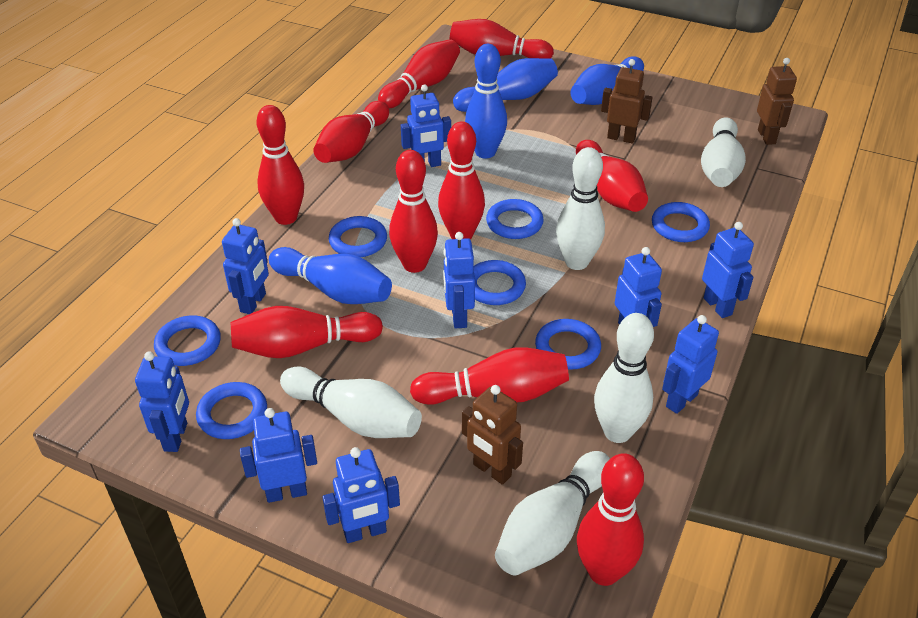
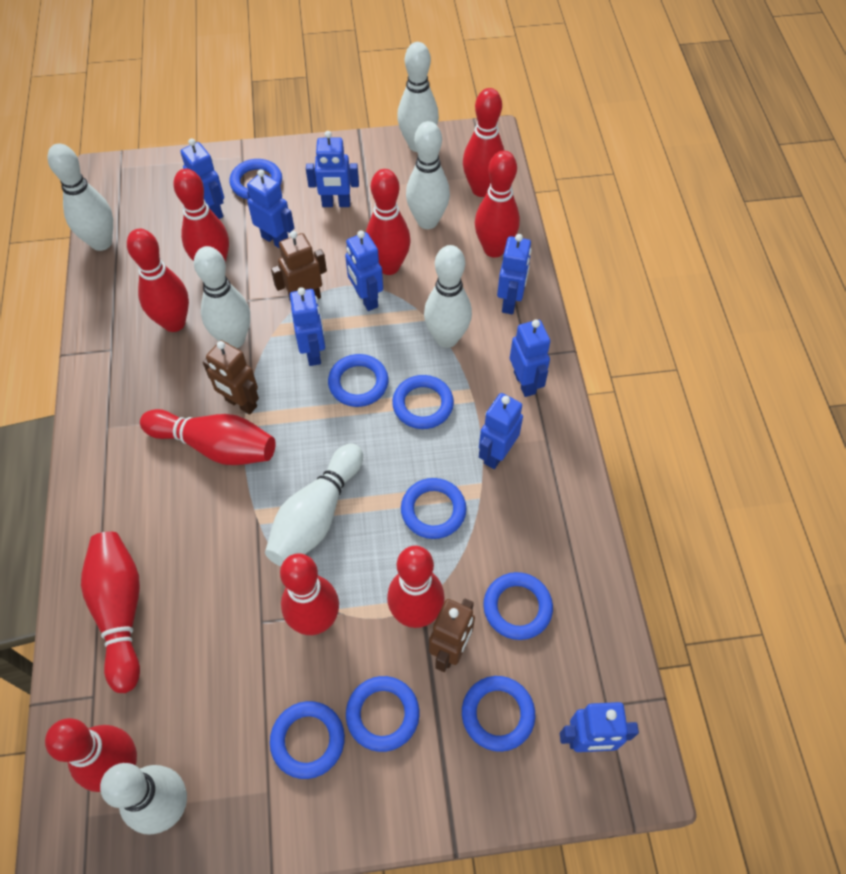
blue bowling pin: 4 -> 0
blue ring: 7 -> 8
white bowling pin: 5 -> 7

